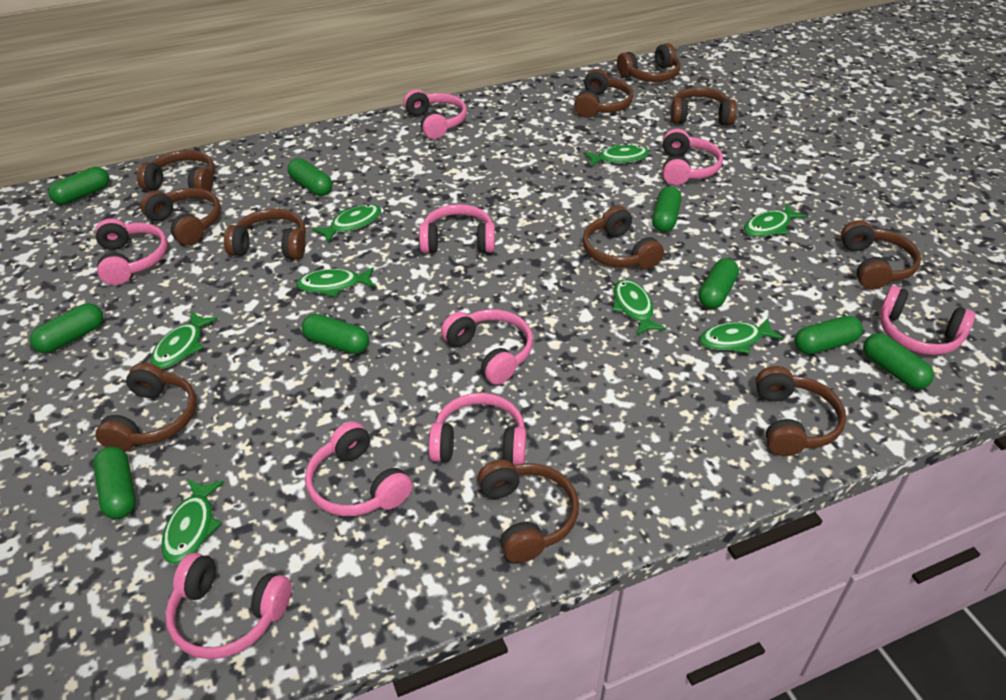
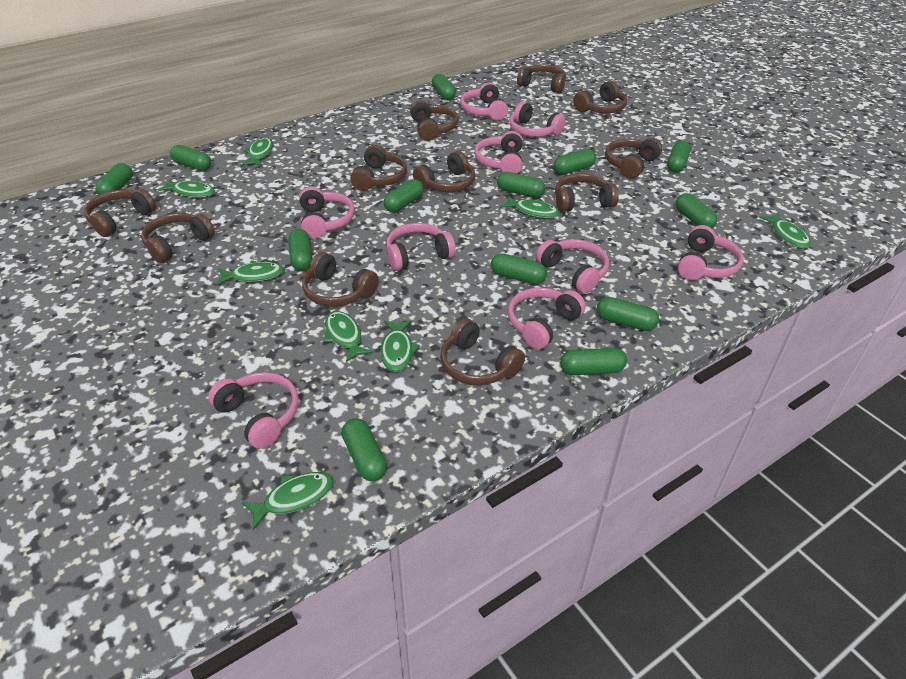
green capsule: 9 -> 13

